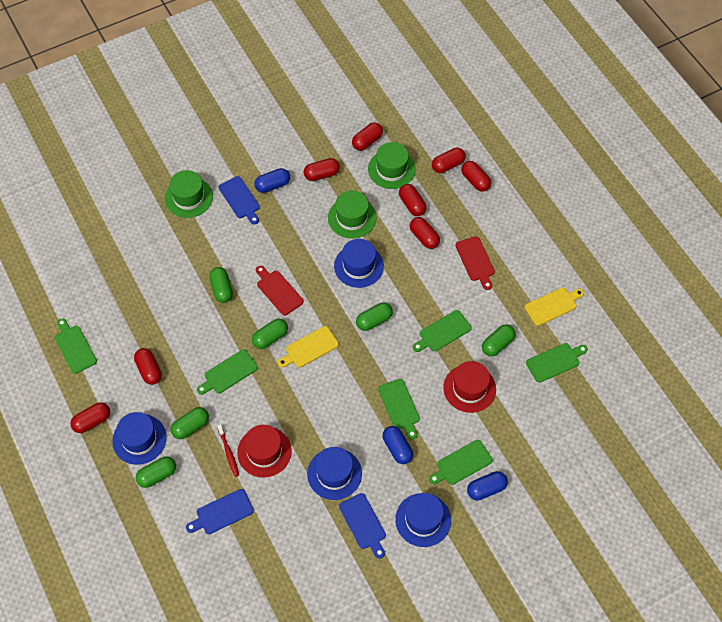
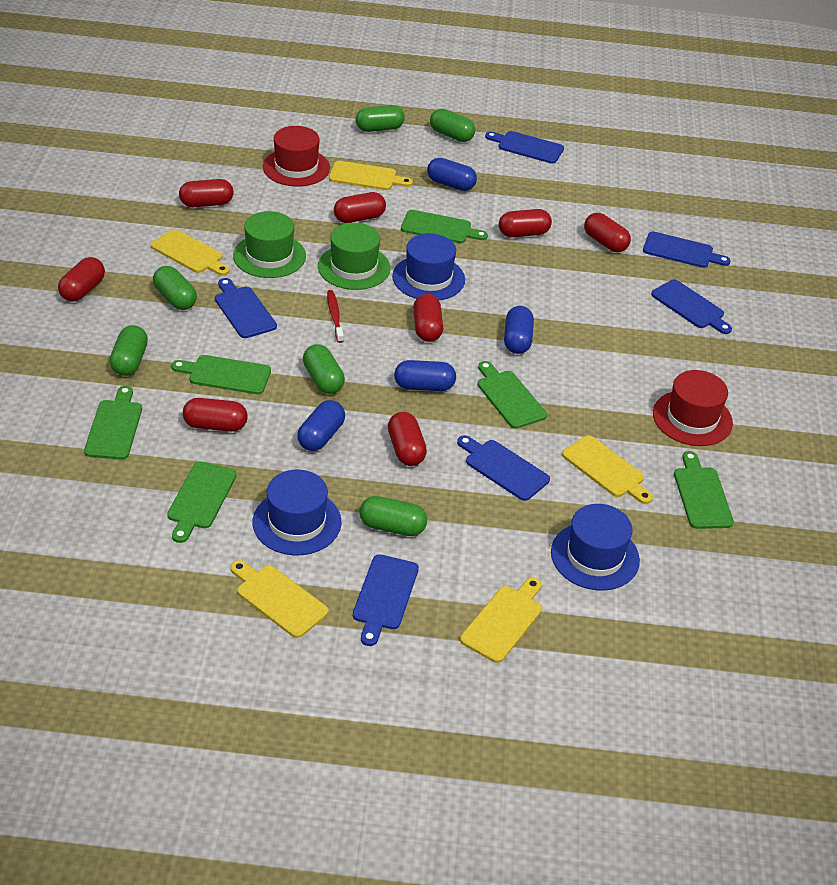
blue capsule: 3 -> 4
blue cutting board: 3 -> 6
blue hat: 4 -> 3
green hat: 3 -> 2
red cutting board: 2 -> 0
yellow cutting board: 2 -> 5

